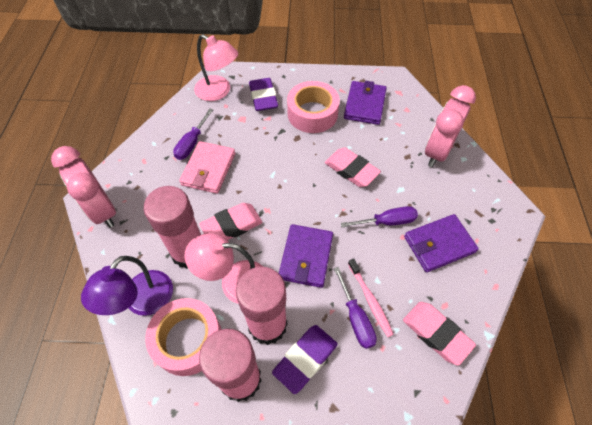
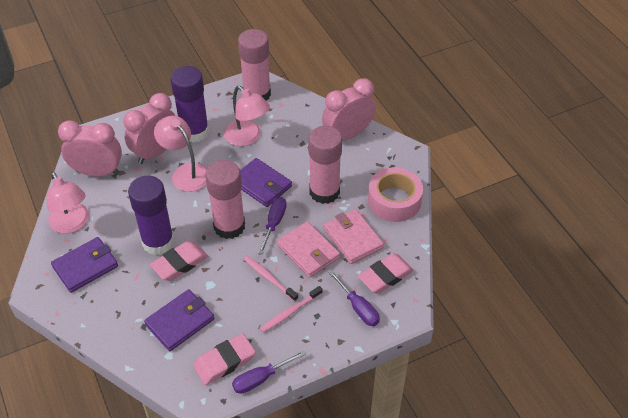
pink clock: 2 -> 3
pink lamp: 2 -> 3
pink tape: 2 -> 1
pink toothbrush: 1 -> 2
pink wallet: 1 -> 2
purple eraser: 2 -> 0
purple glue stick: 0 -> 2
purple lamp: 1 -> 0

